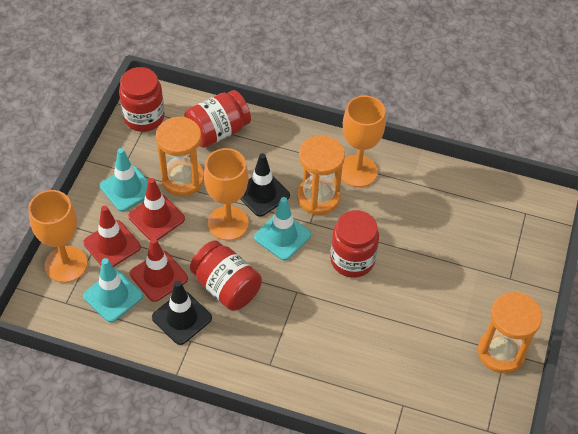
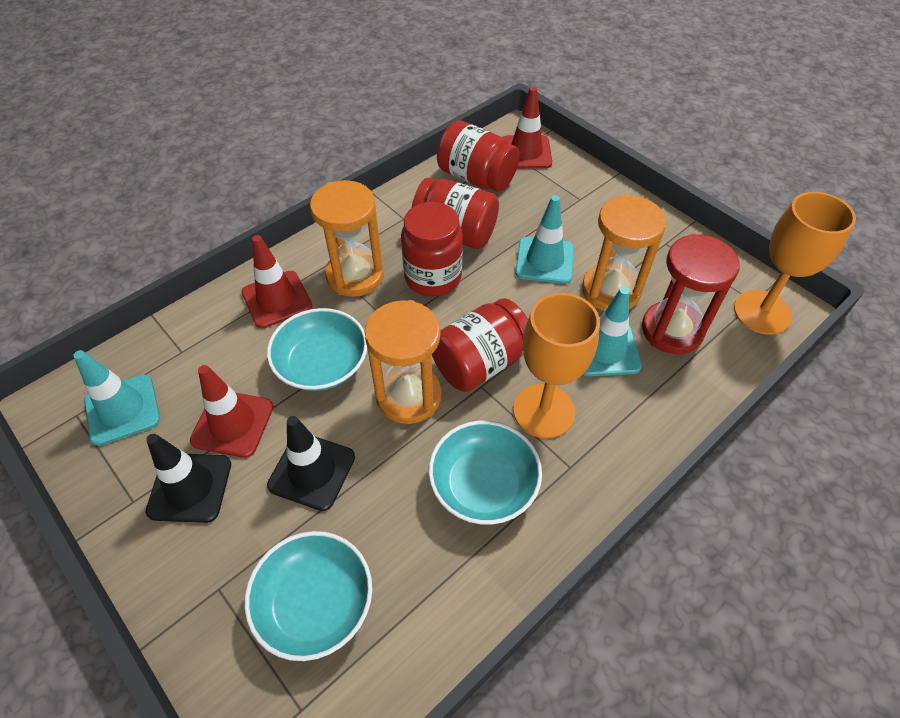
orange goblet: 3 -> 2
red hourglass: 0 -> 1
turquoise bowl: 0 -> 3

